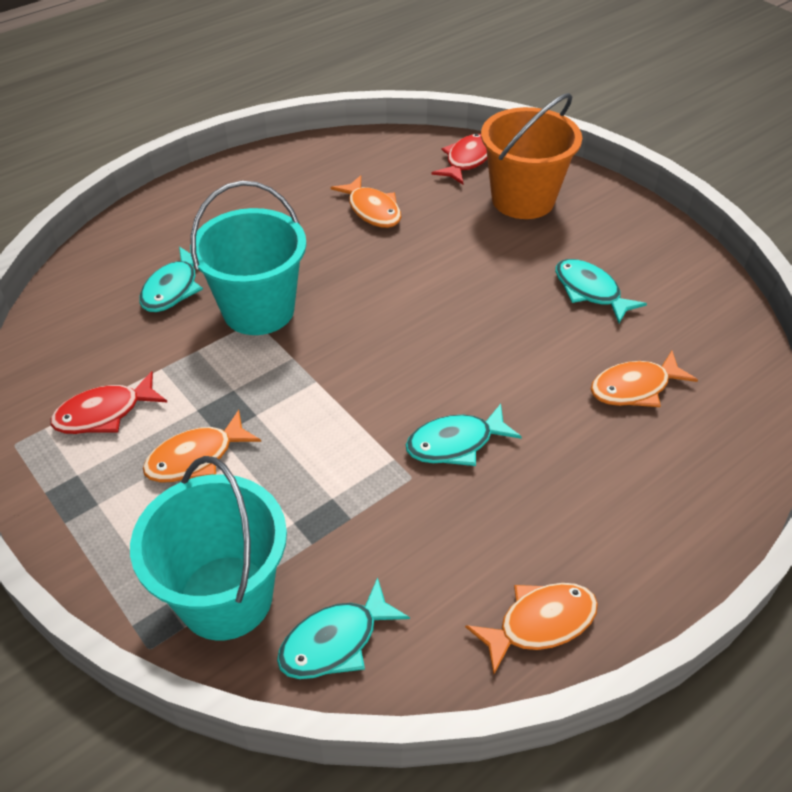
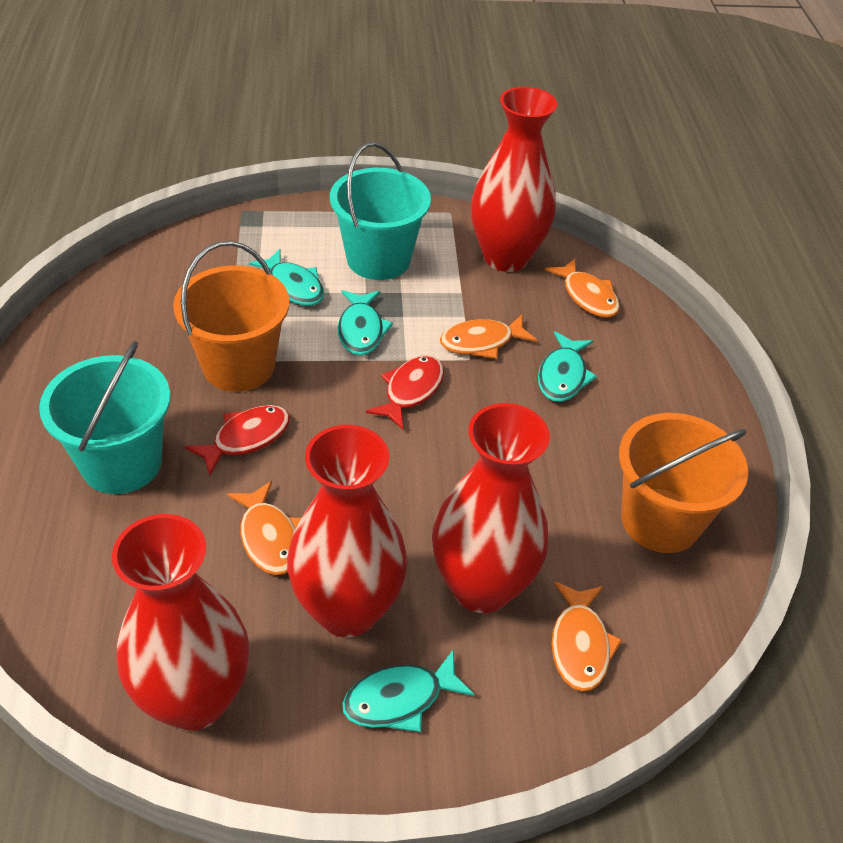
orange bucket: 1 -> 2
red vase: 0 -> 4

